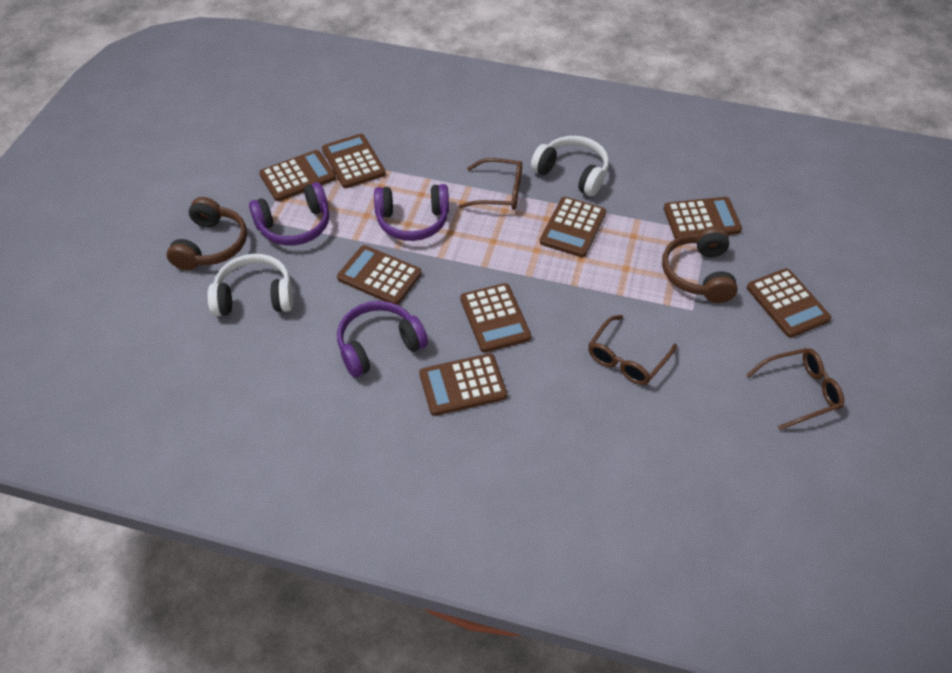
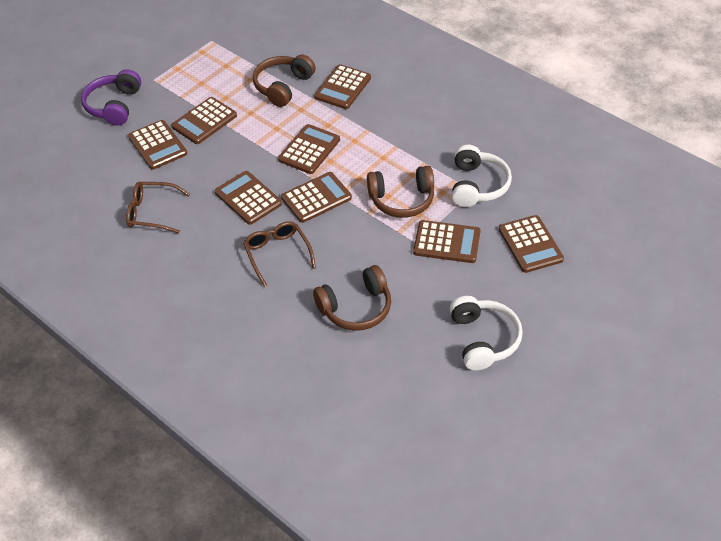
brown glasses: 3 -> 2
brown headphones: 2 -> 3
purple headphones: 3 -> 1

